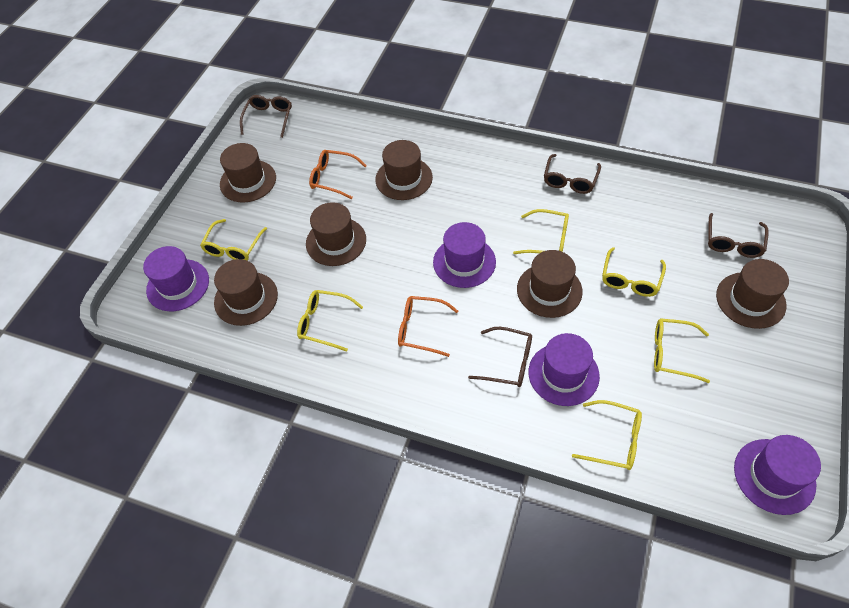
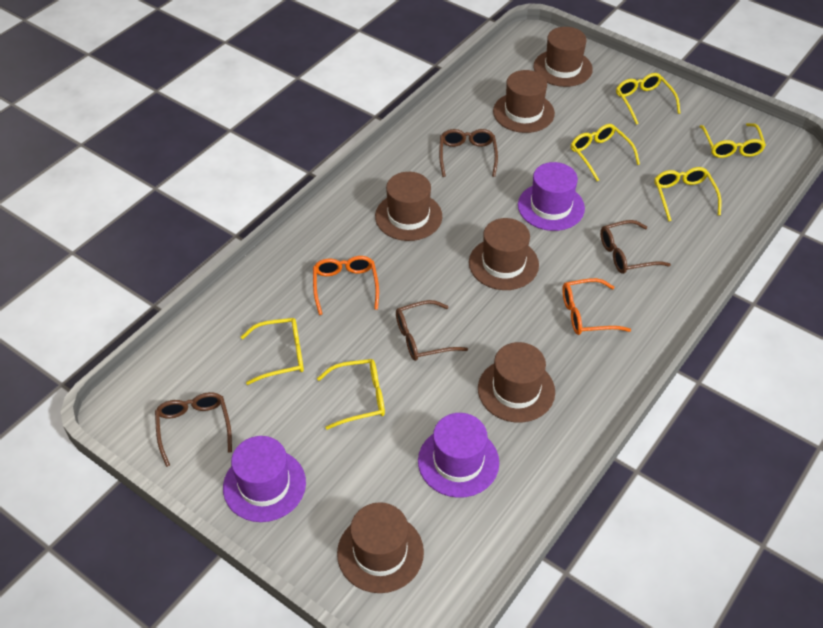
purple hat: 4 -> 3

